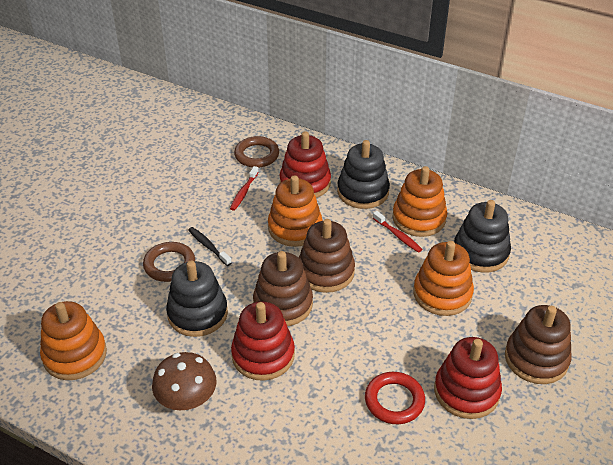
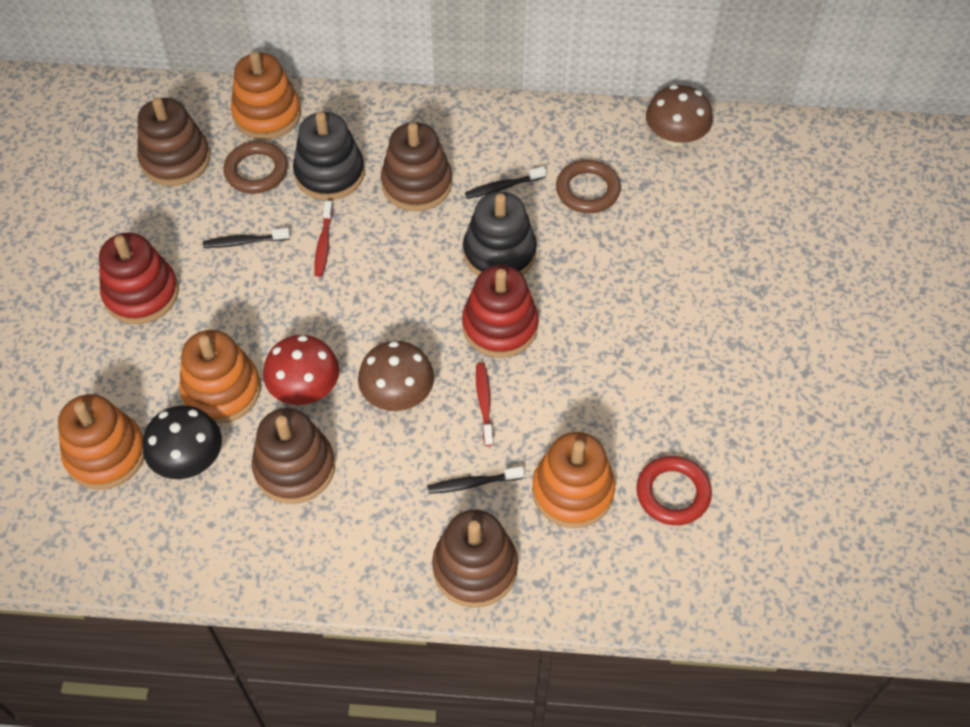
black mushroom: 0 -> 1
black stacking toy: 3 -> 2
black toothbrush: 1 -> 3
brown mushroom: 1 -> 2
brown stacking toy: 3 -> 4
red mushroom: 0 -> 1
red stacking toy: 3 -> 2

